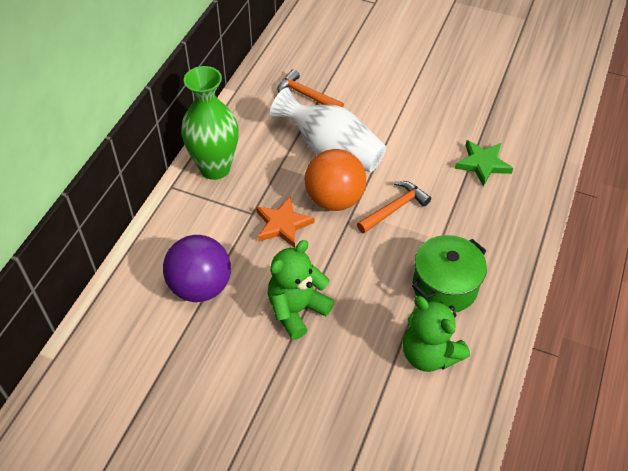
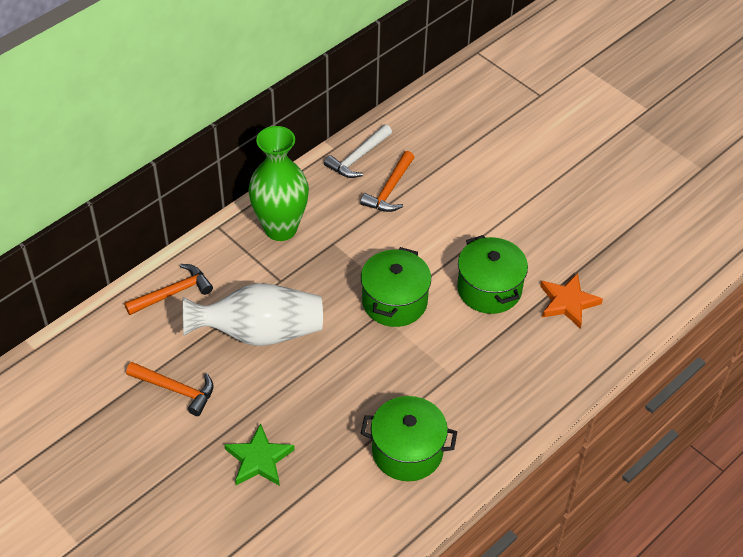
green pot: 1 -> 3
green teddy bear: 2 -> 0
orange ball: 1 -> 0
orange hammer: 2 -> 3
purple ball: 1 -> 0
white hammer: 0 -> 1

